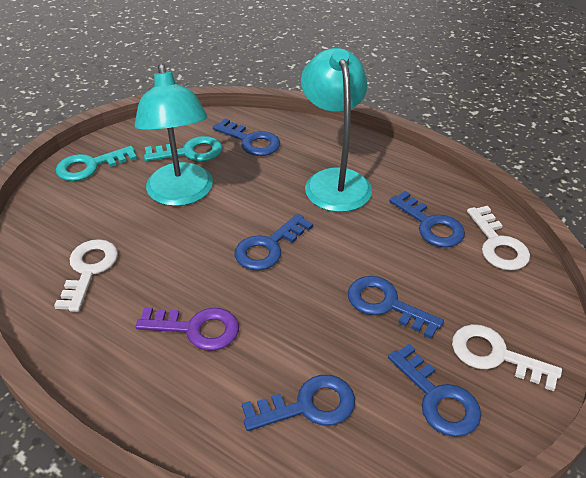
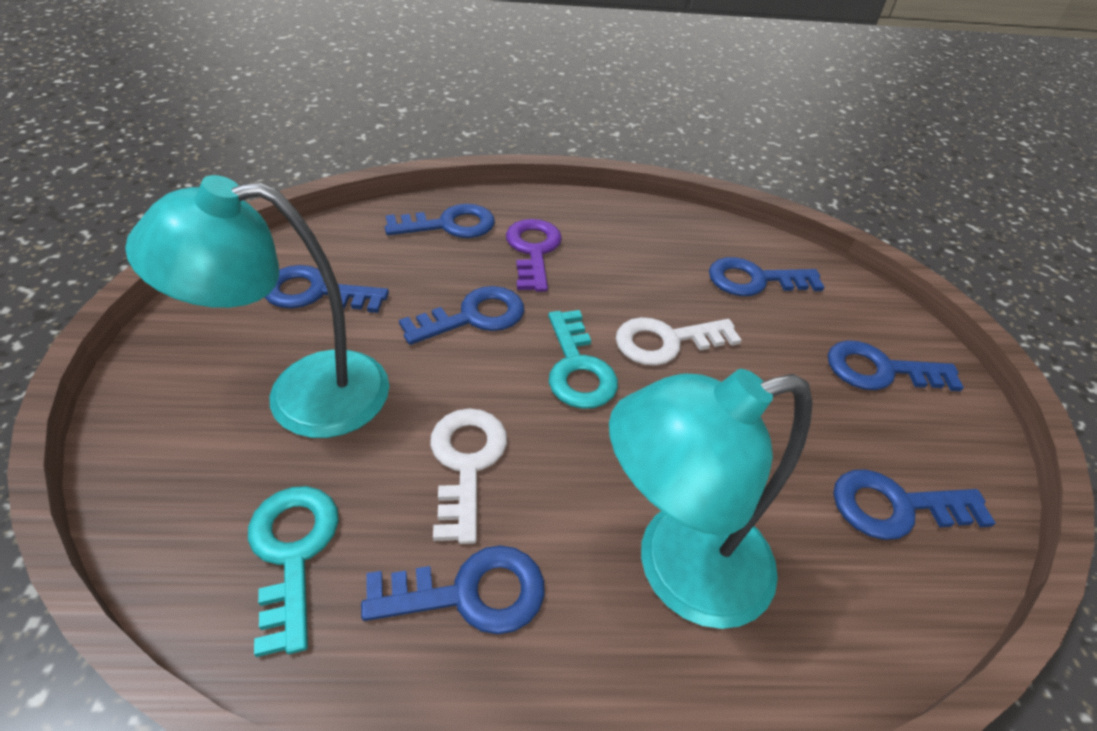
blue key: 6 -> 7
white key: 3 -> 2

